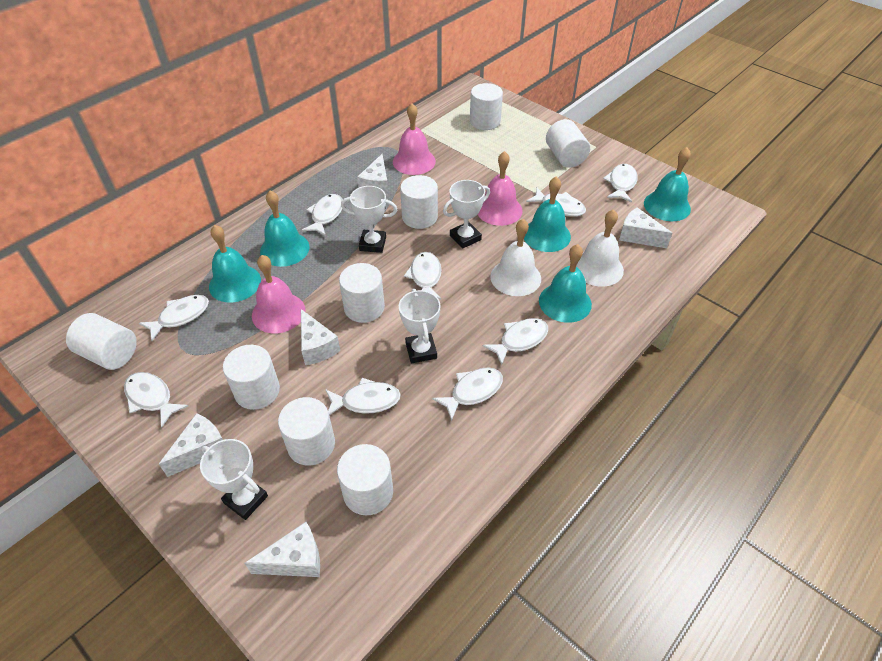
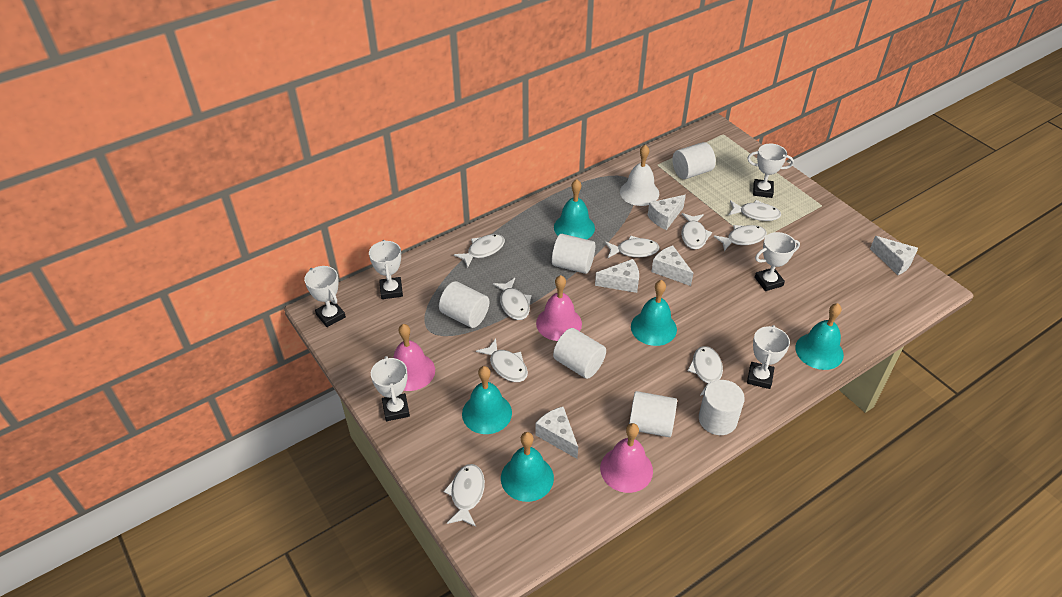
white bell: 2 -> 1
white cylinder: 8 -> 6
white trophy: 4 -> 6

